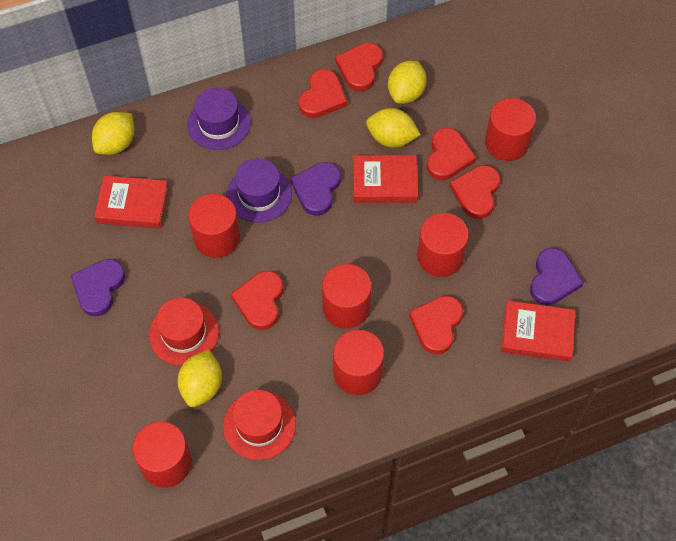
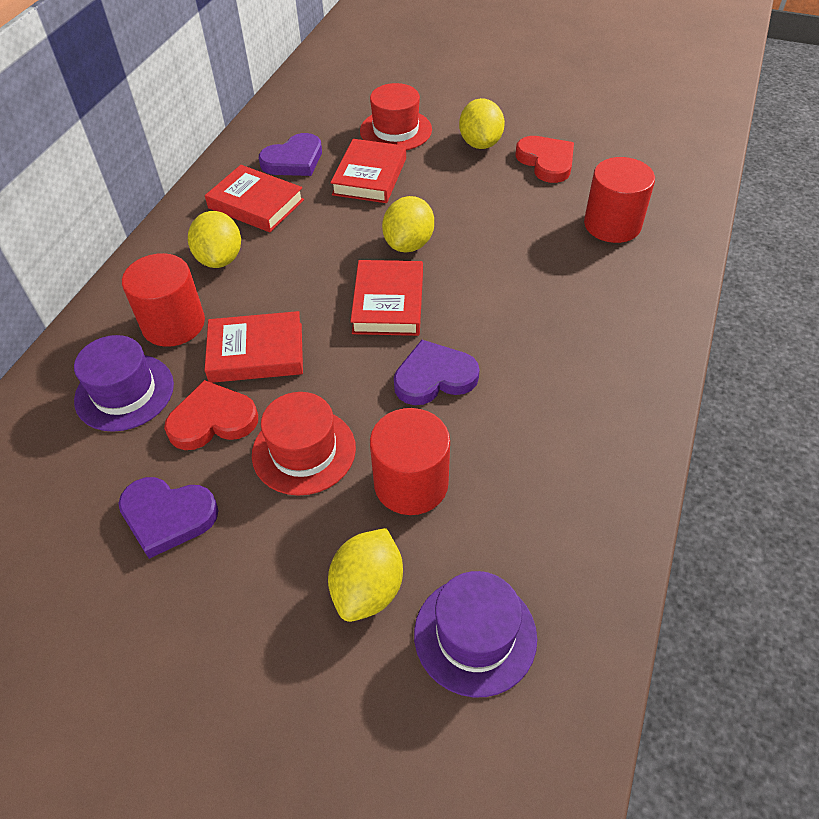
red book: 3 -> 4
red cylinder: 6 -> 3
red heart: 6 -> 2

